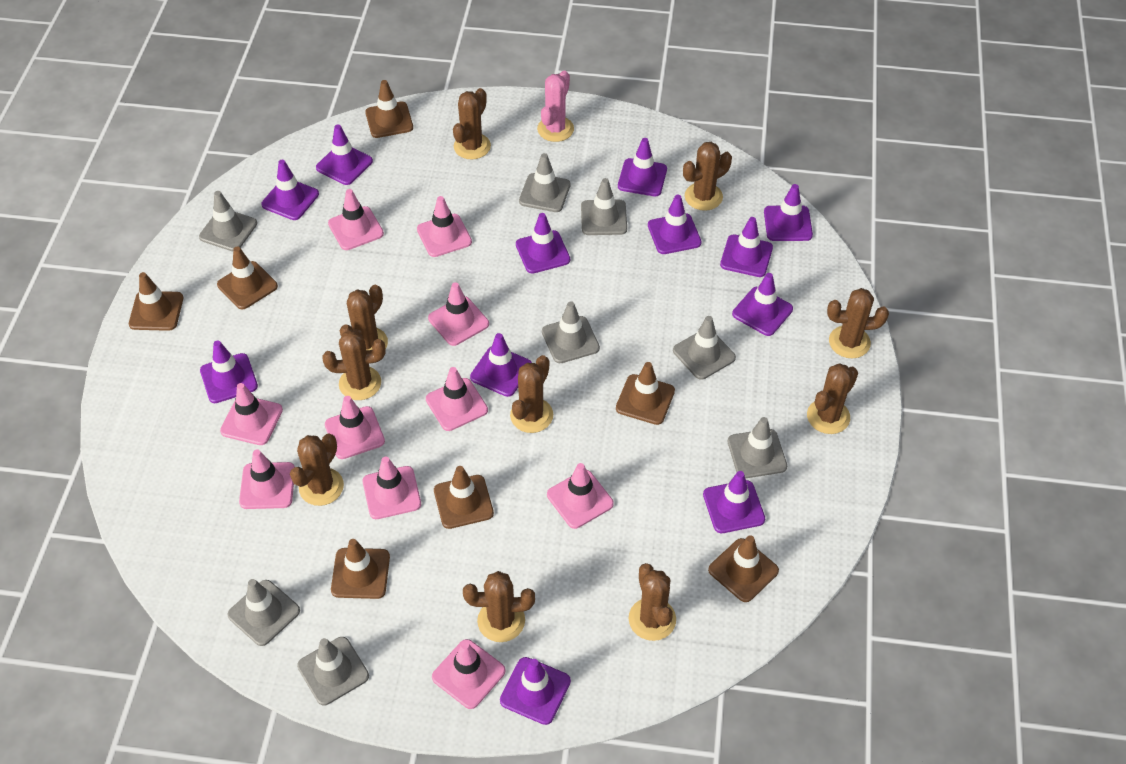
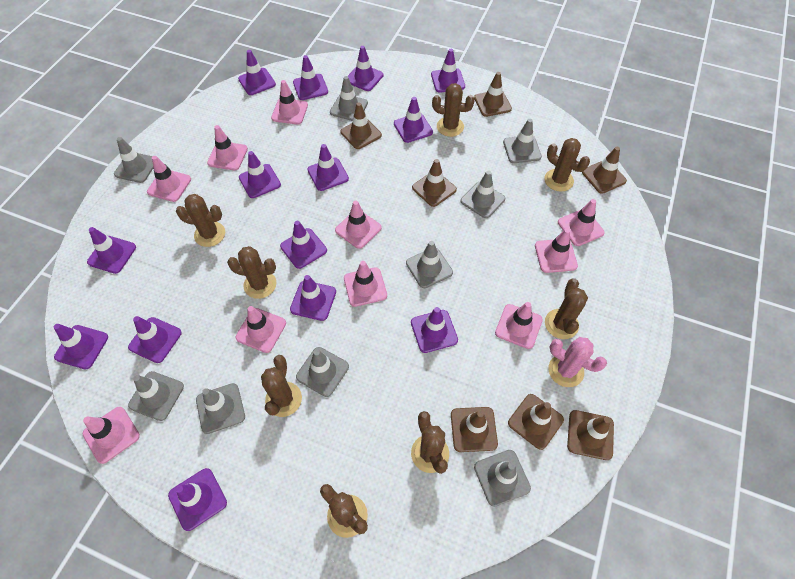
brown cactus: 10 -> 8
grey traffic cone: 8 -> 9
purple traffic cone: 12 -> 14

